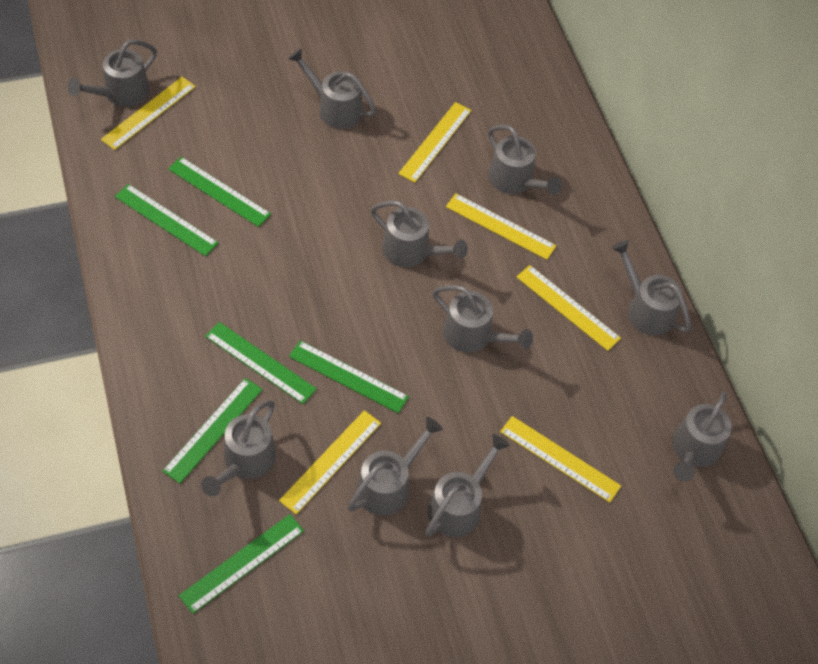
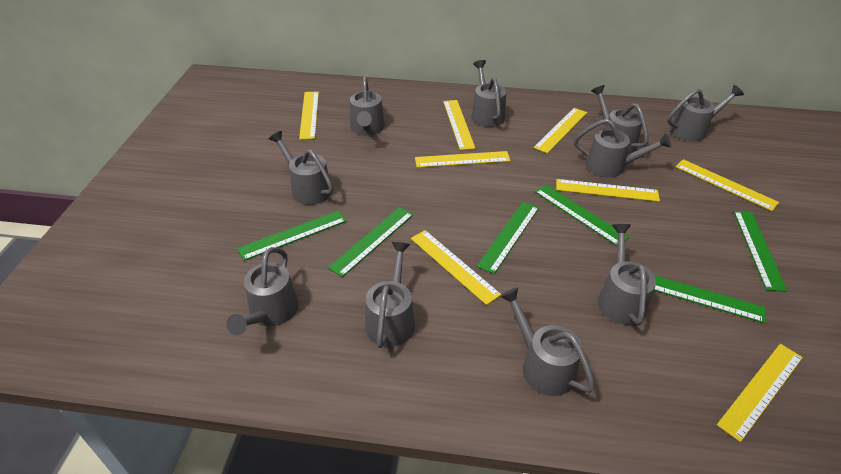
yellow ruler: 6 -> 8

